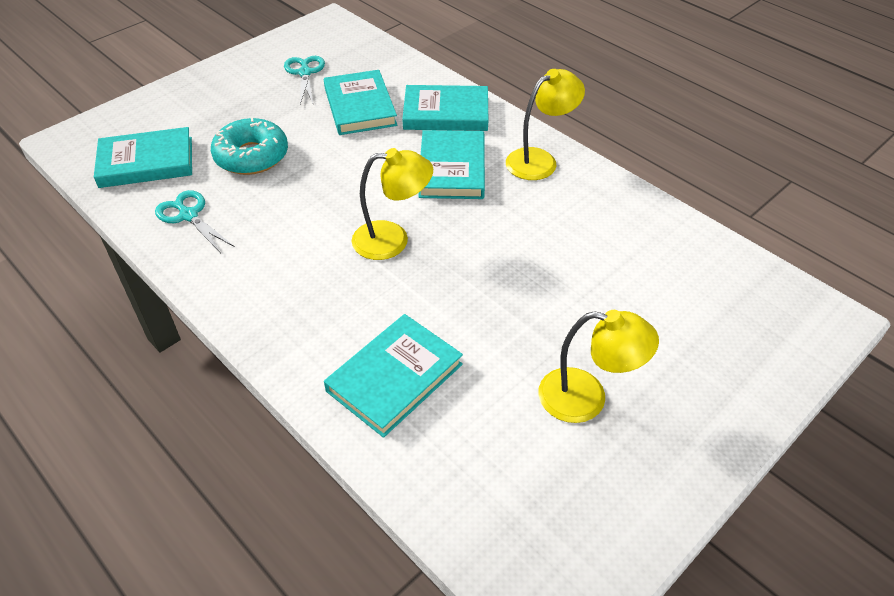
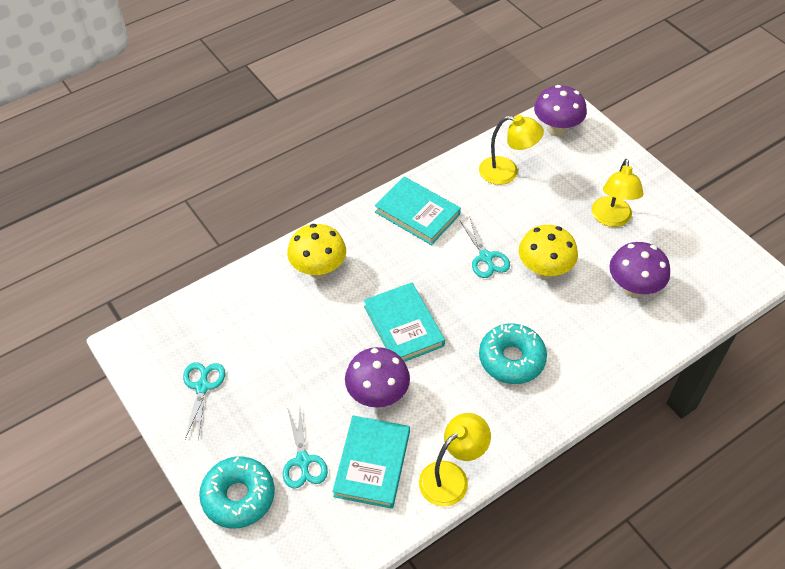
purple mushroom: 0 -> 3
turquoise book: 5 -> 3
turquoise donut: 1 -> 2
turquoise scissors: 2 -> 3
yellow mushroom: 0 -> 2

